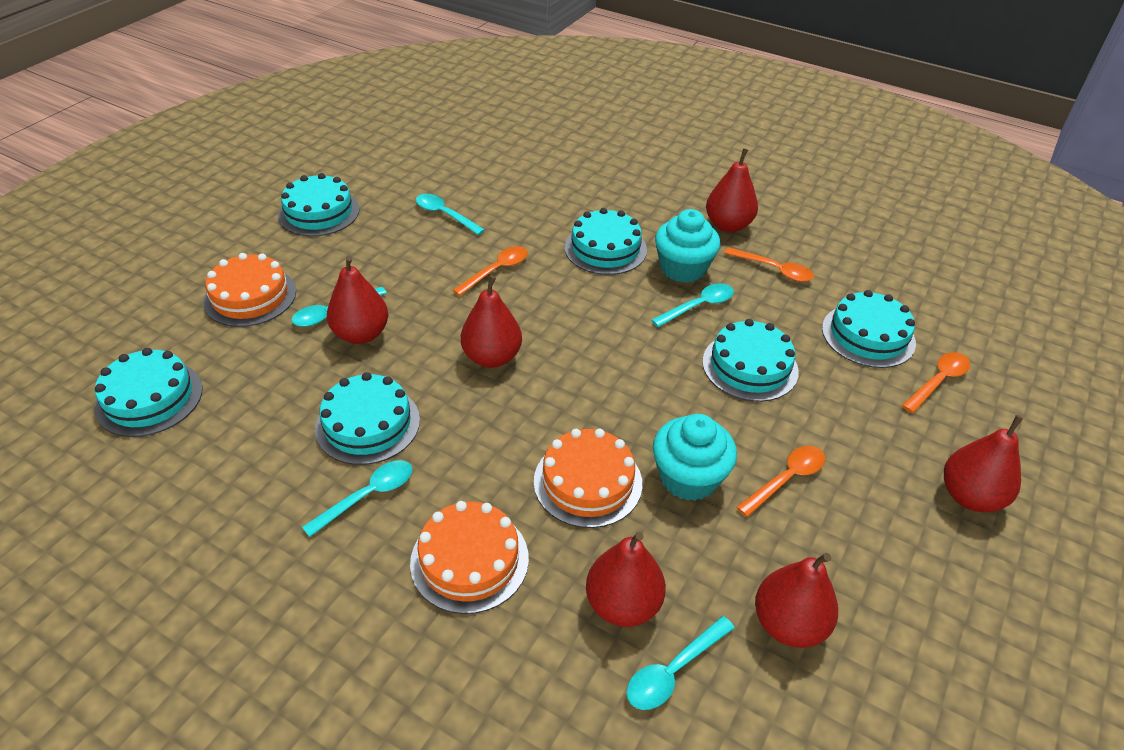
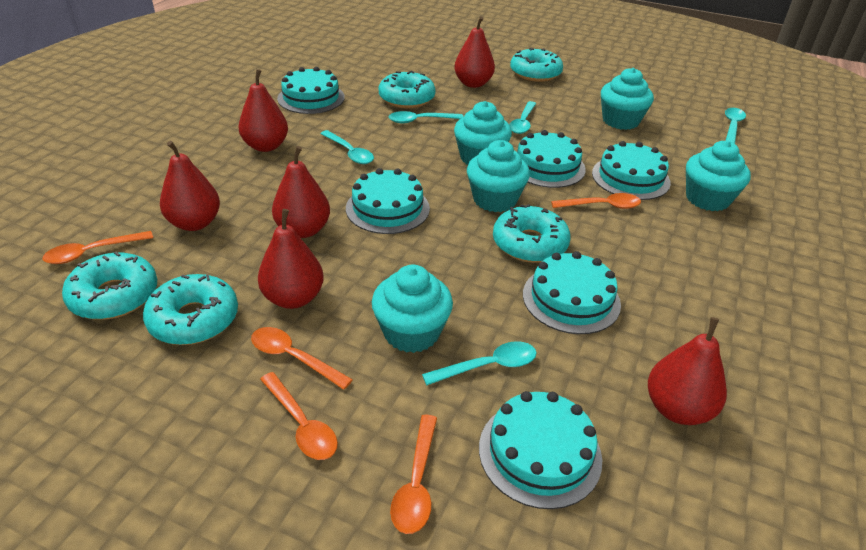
orange cake: 3 -> 0
orange spoon: 4 -> 5
turquoise cupcake: 2 -> 5
turquoise donut: 0 -> 5

